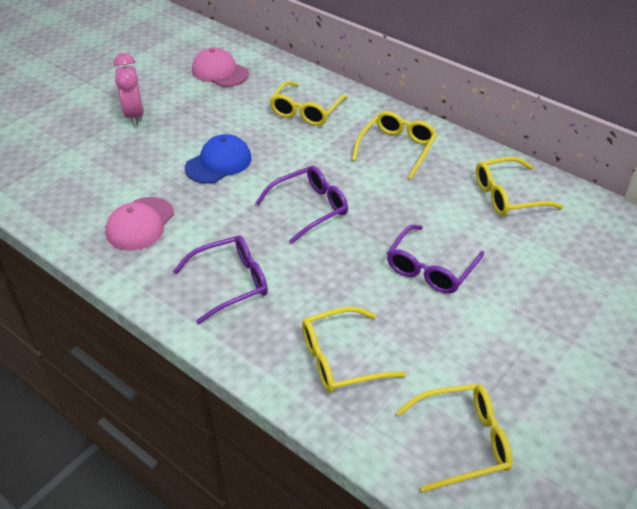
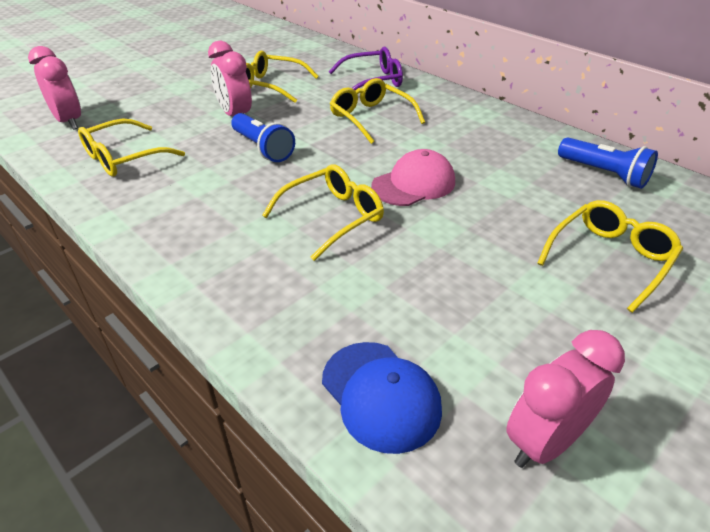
blue flashlight: 0 -> 2
pink cap: 2 -> 1
pink clock: 1 -> 3
purple glasses: 3 -> 1

